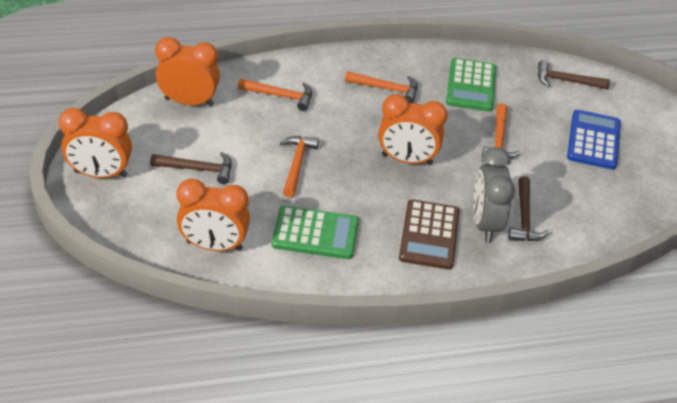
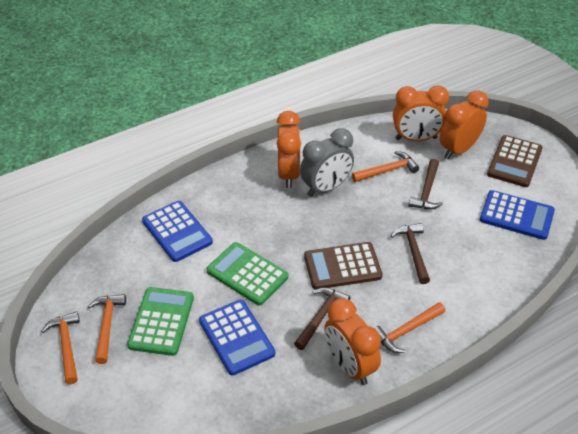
blue calculator: 1 -> 3
brown calculator: 1 -> 2

